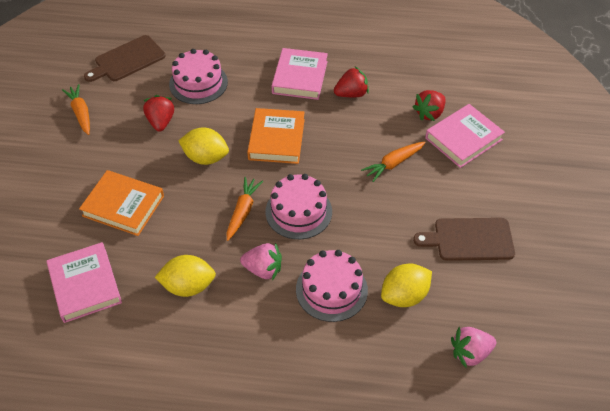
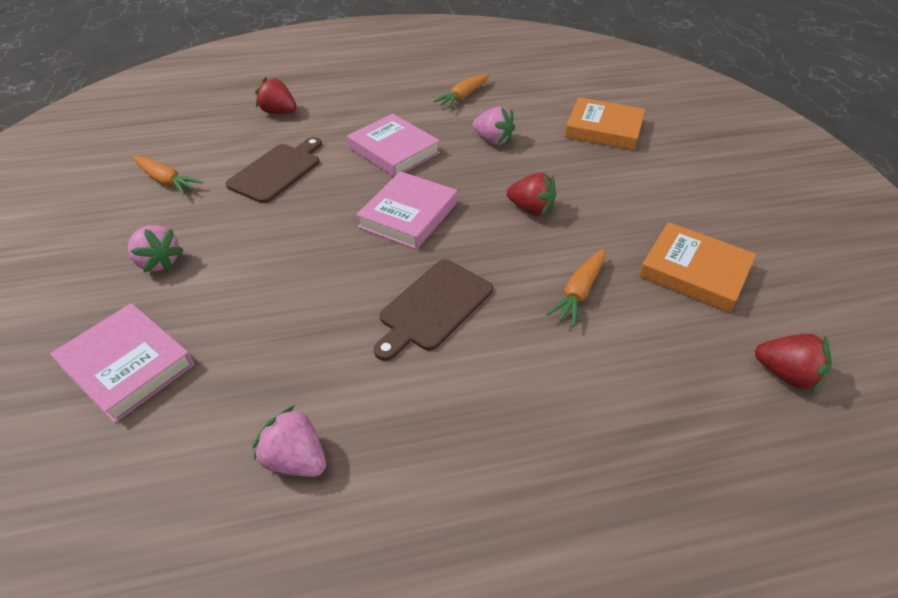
pink cake: 3 -> 0
pink strawberry: 2 -> 3
yellow lemon: 3 -> 0

